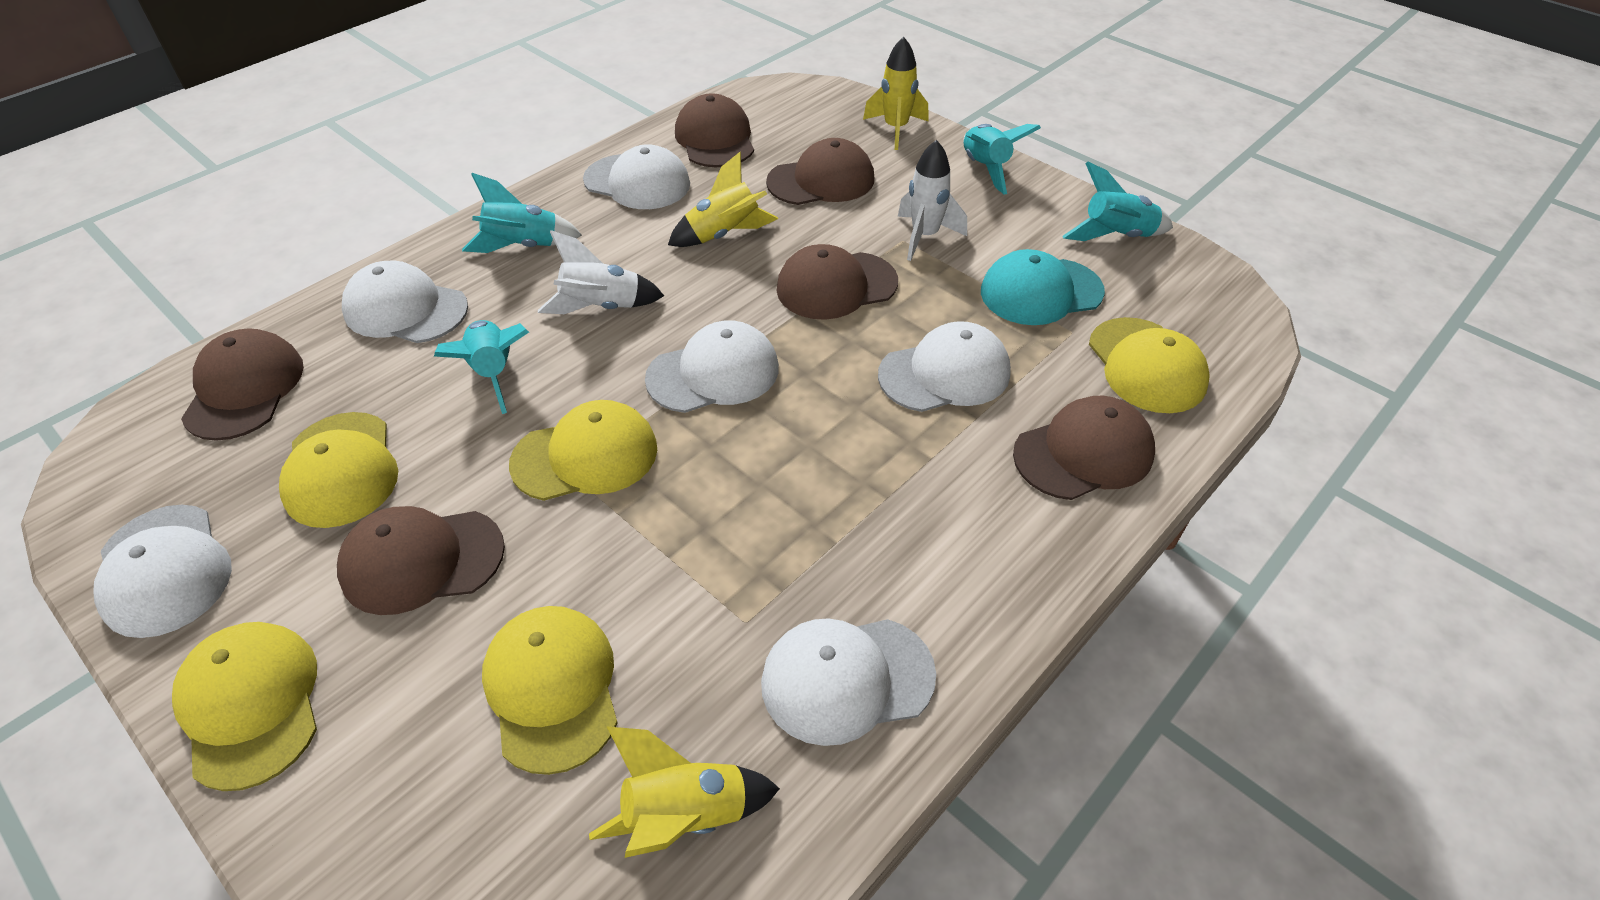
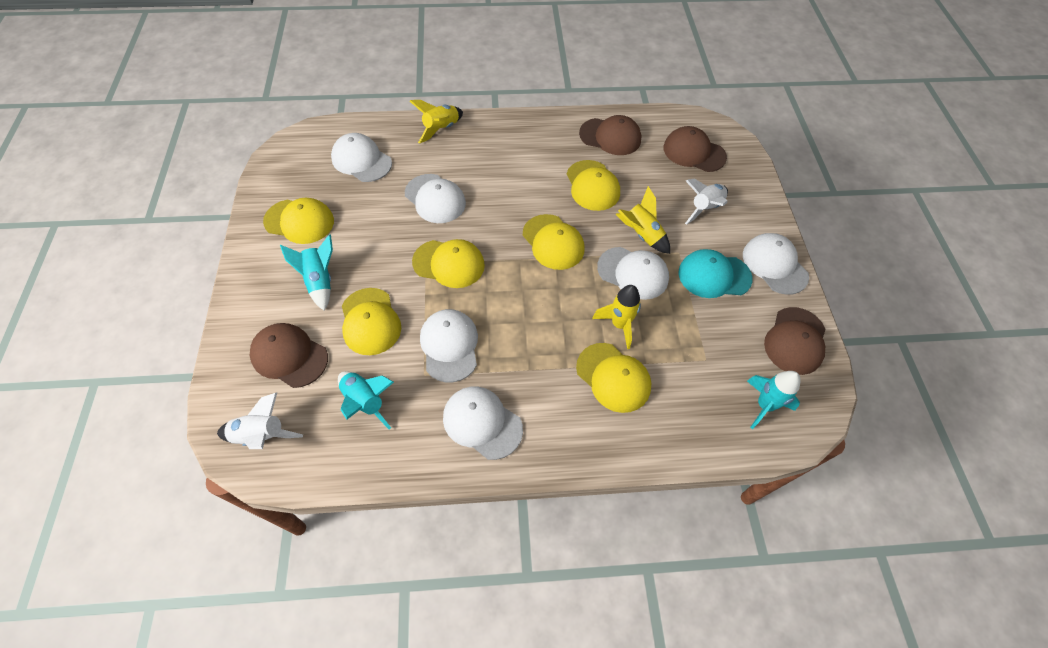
brown cap: 6 -> 4
turquoise rocket: 4 -> 3
yellow cap: 5 -> 6

